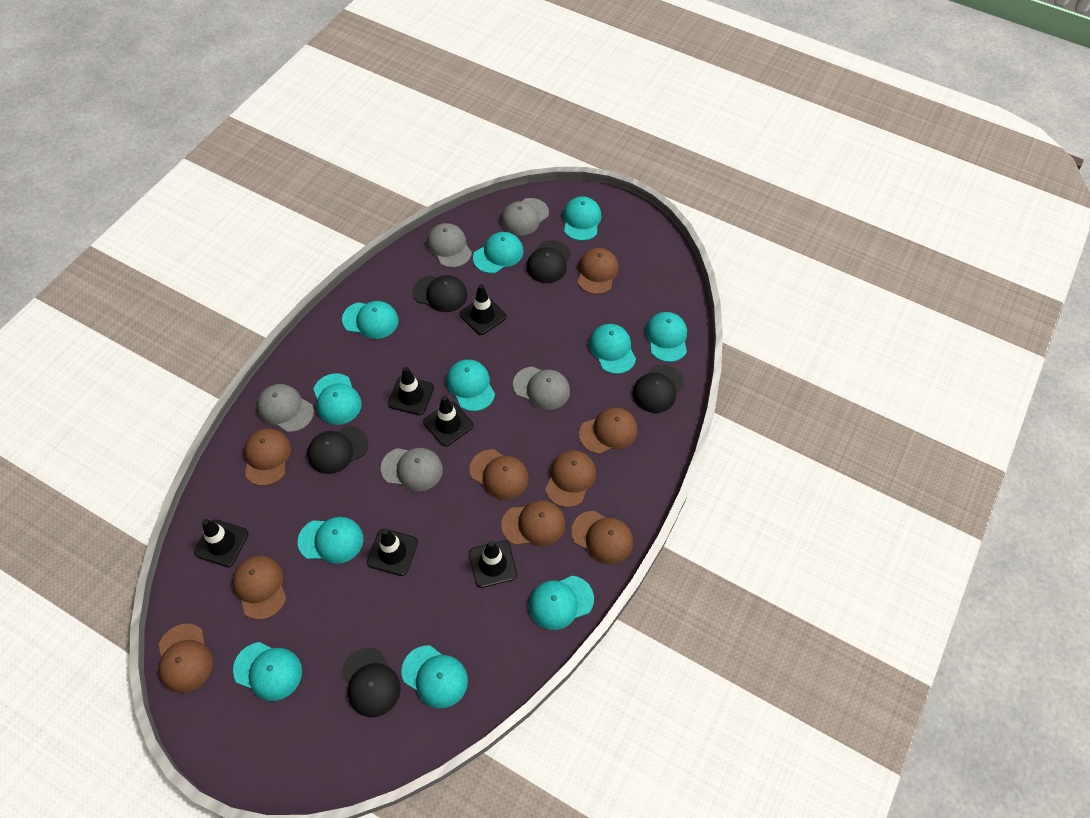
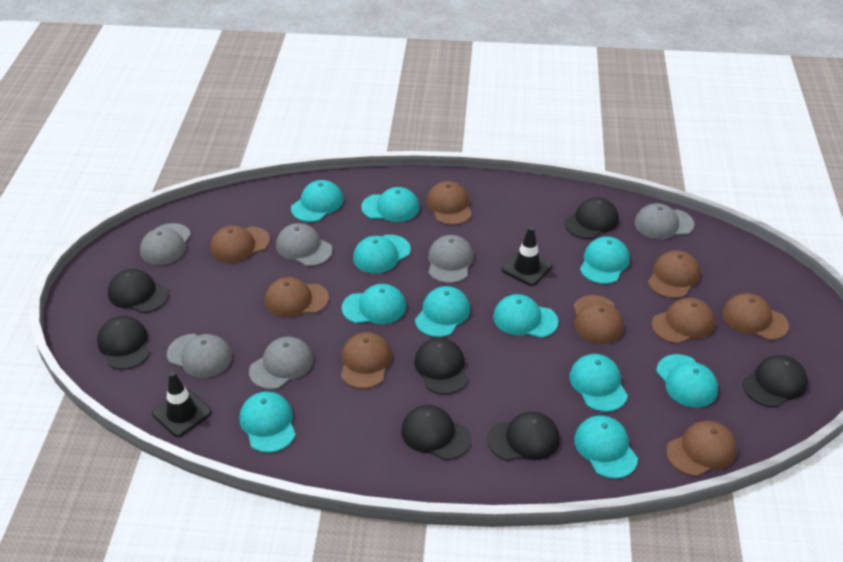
black cap: 5 -> 7
black traffic cone: 6 -> 2
grey cap: 5 -> 6

